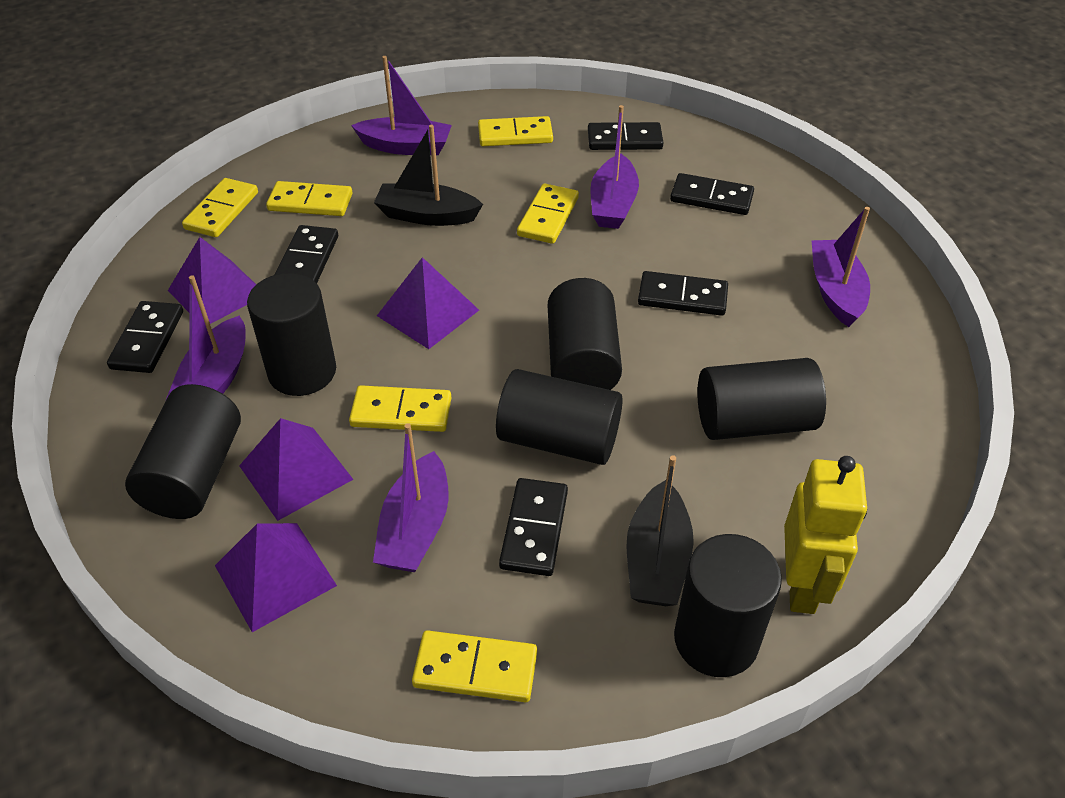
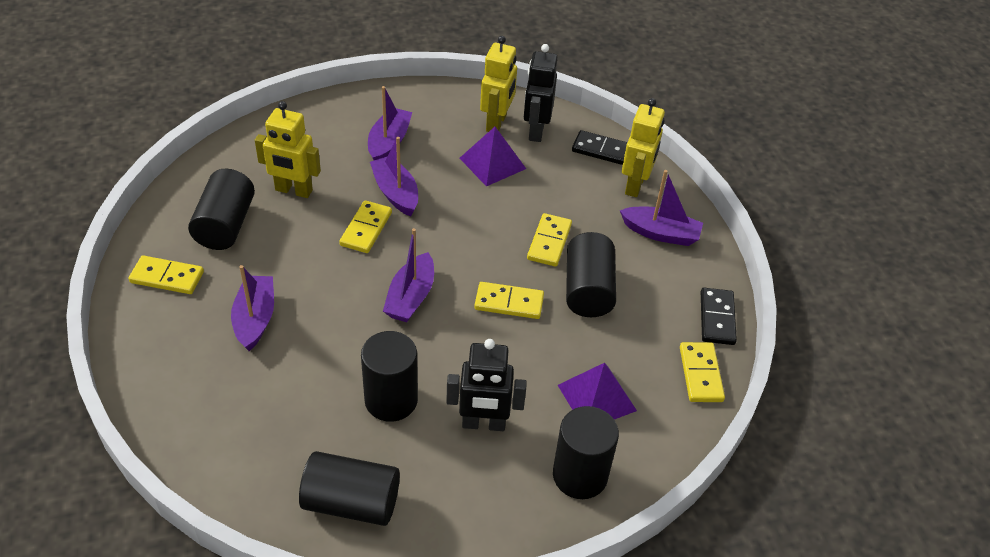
black boat: 2 -> 0
black cylinder: 6 -> 5
black domino: 6 -> 2
black robot: 0 -> 2
purple pyramid: 4 -> 2
yellow domino: 6 -> 5
yellow robot: 1 -> 3

